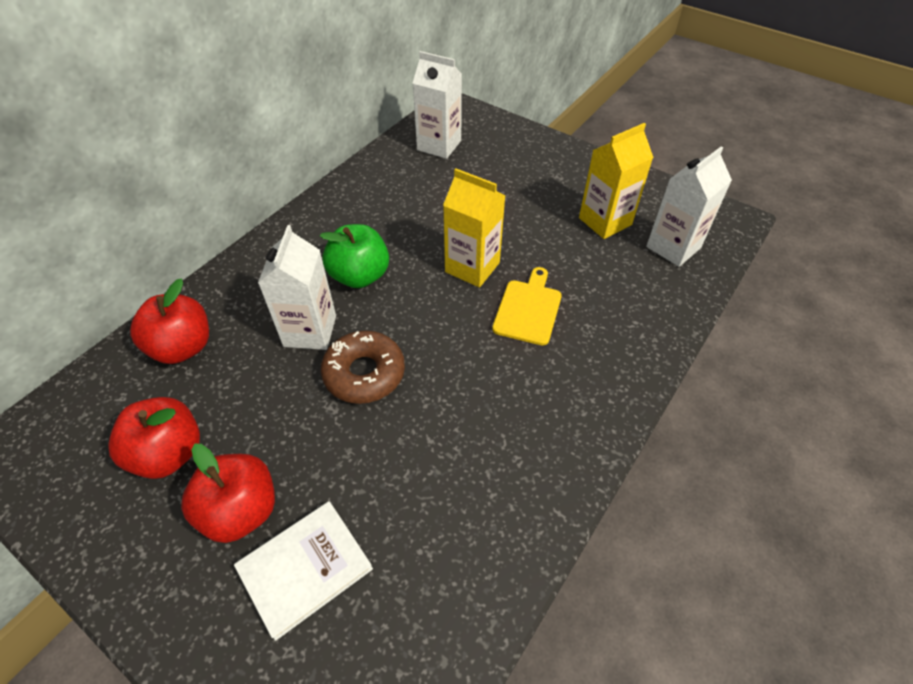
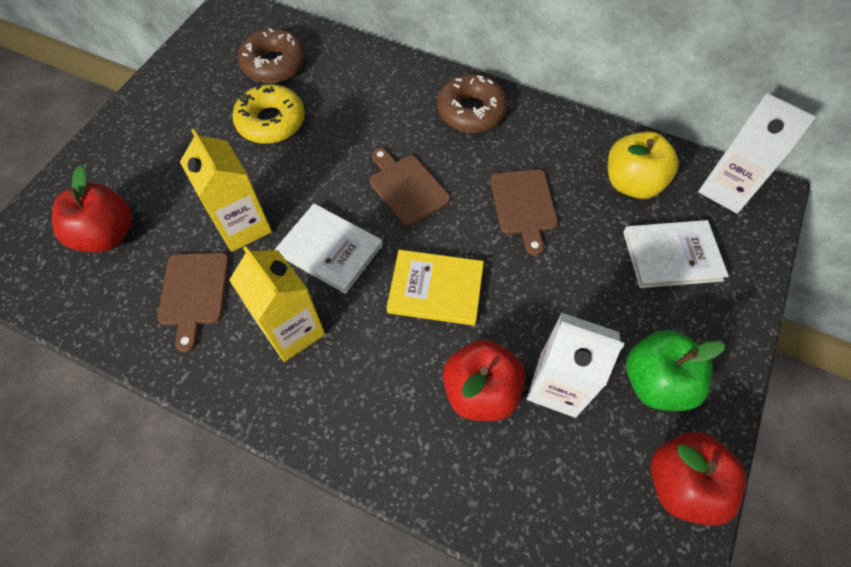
brown cutting board: 0 -> 3
brown donut: 1 -> 2
white book: 1 -> 2
white carton: 3 -> 2
yellow apple: 0 -> 1
yellow book: 0 -> 1
yellow cutting board: 1 -> 0
yellow donut: 0 -> 1

